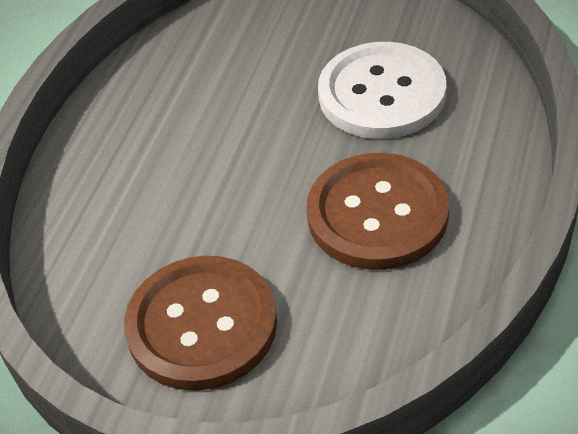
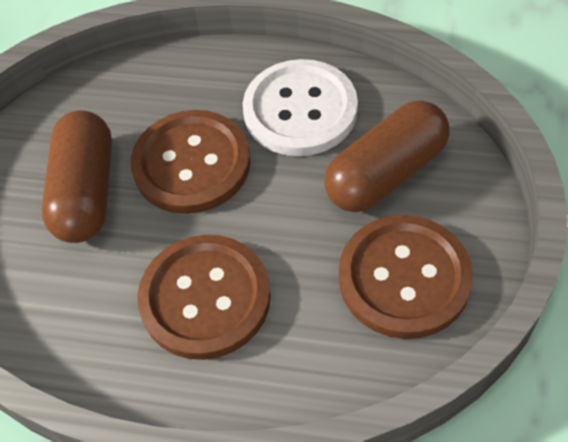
brown button: 2 -> 3
brown capsule: 0 -> 2

